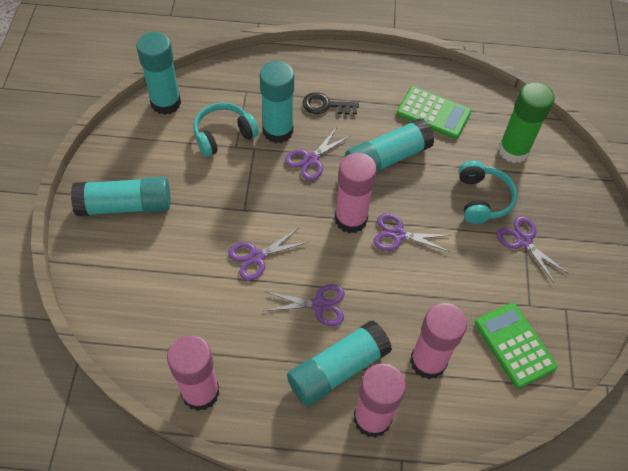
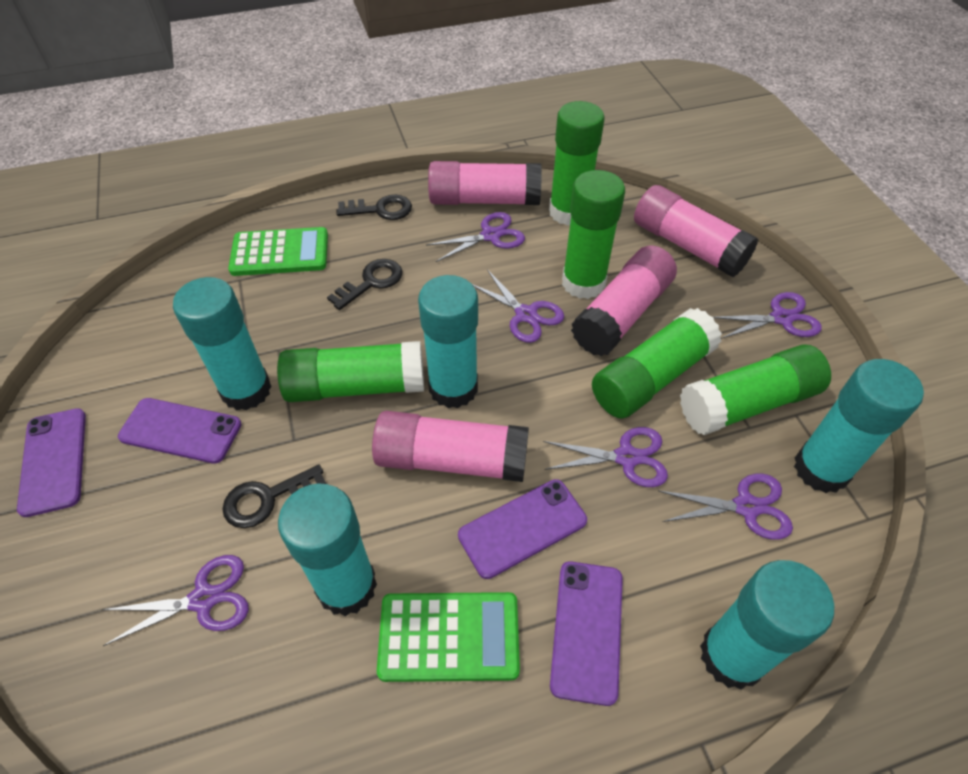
black key: 1 -> 3
green glue stick: 1 -> 5
purple phone: 0 -> 4
purple scissors: 5 -> 6
turquoise headphones: 2 -> 0

